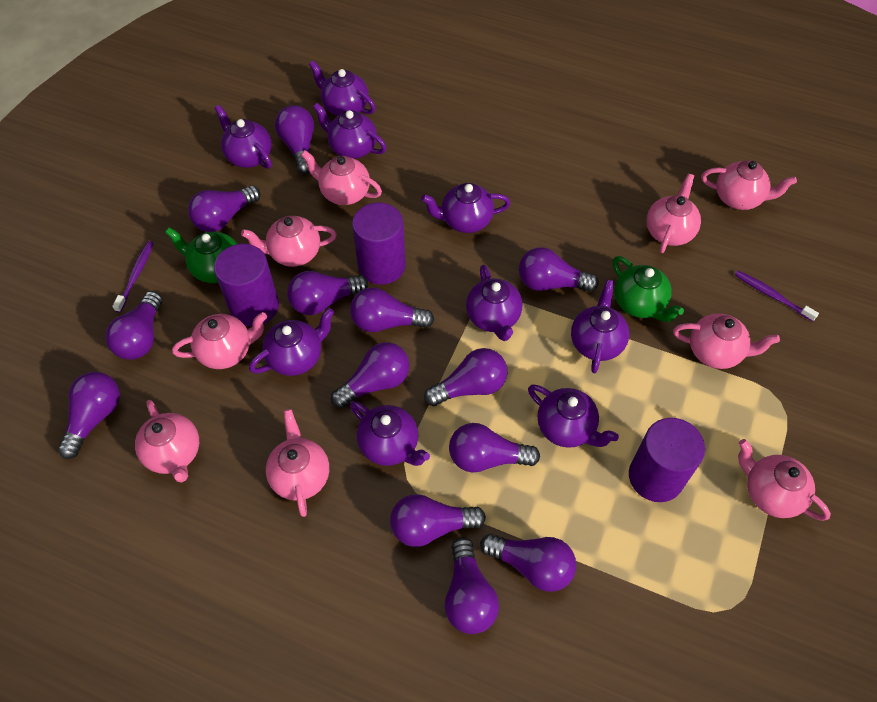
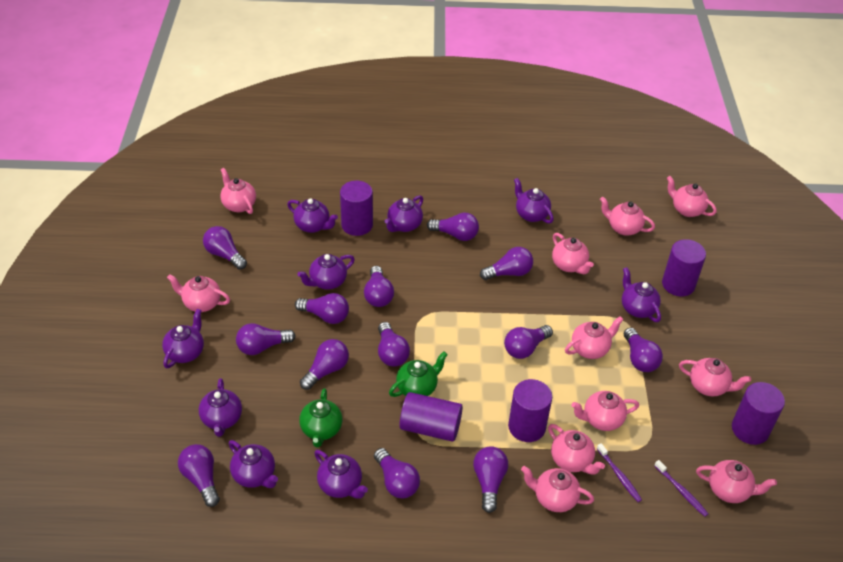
pink teapot: 9 -> 11
purple cylinder: 3 -> 5

